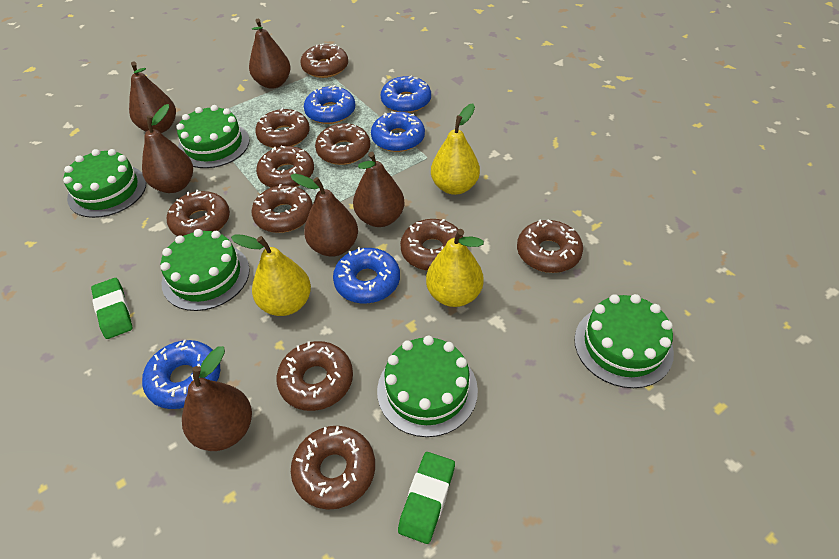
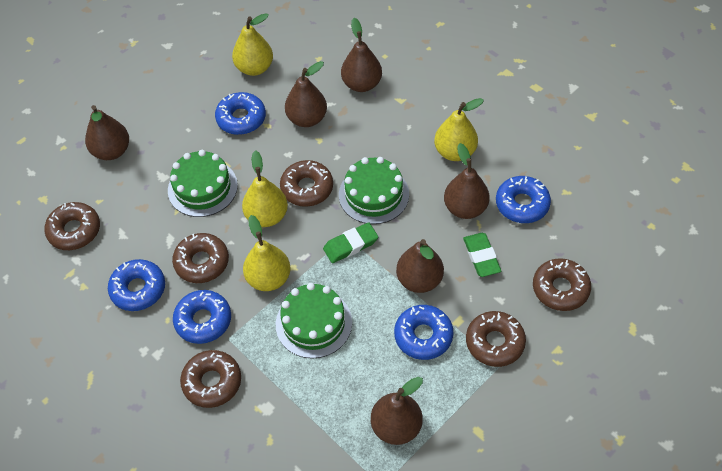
brown donut: 10 -> 6
green cake: 5 -> 3
yellow pear: 3 -> 4

